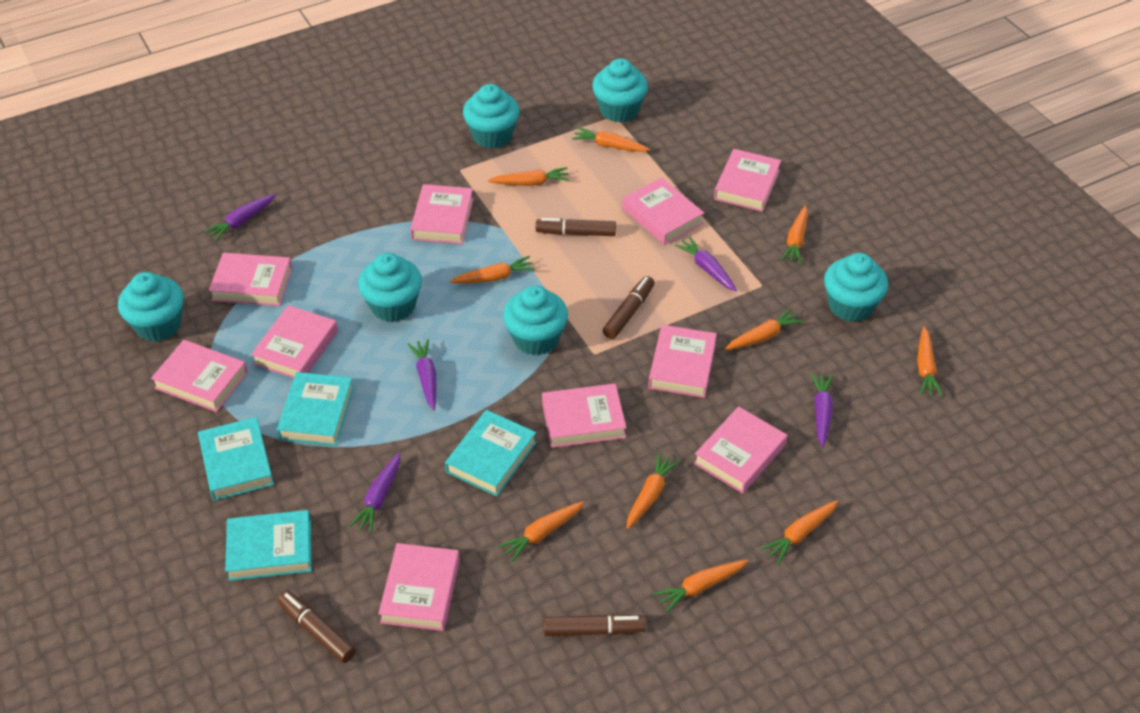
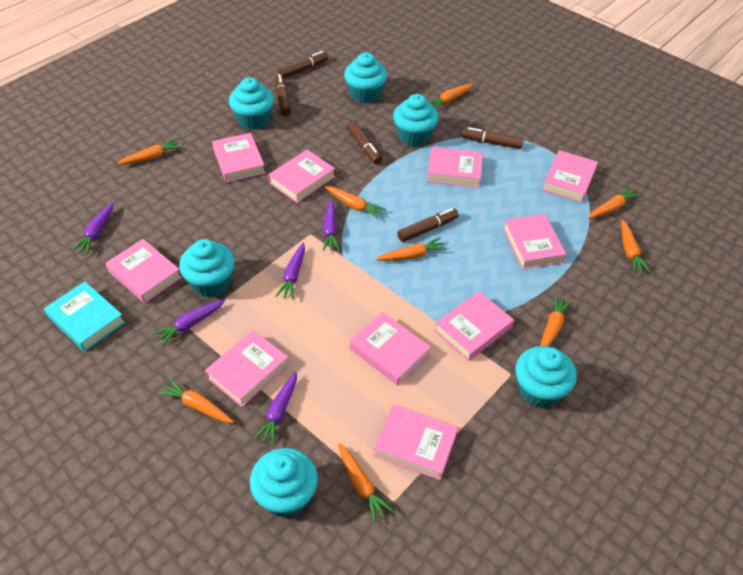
brown marker: 4 -> 5
orange carrot: 10 -> 9
turquoise book: 4 -> 1

